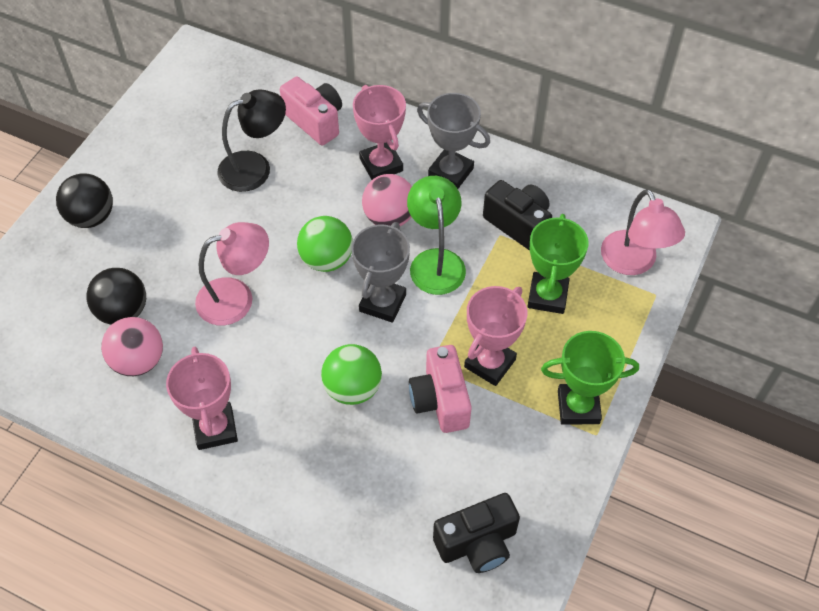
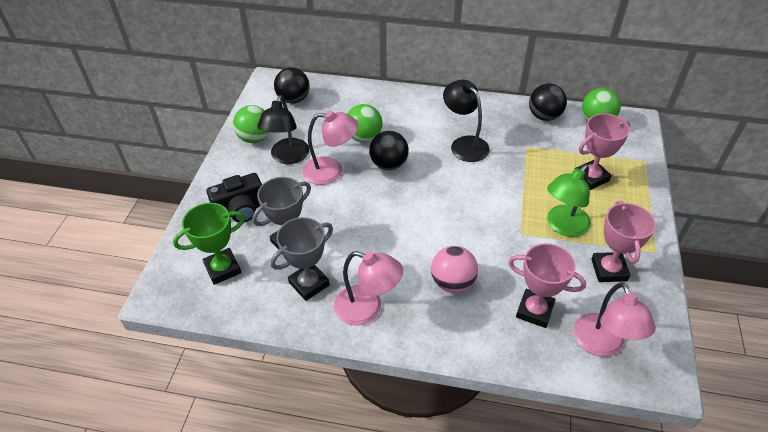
black ball: 2 -> 3
black camera: 2 -> 1
black lamp: 1 -> 2
green ball: 2 -> 3
green trophy: 2 -> 1
pink ball: 2 -> 1
pink camera: 2 -> 0
pink lamp: 2 -> 3

